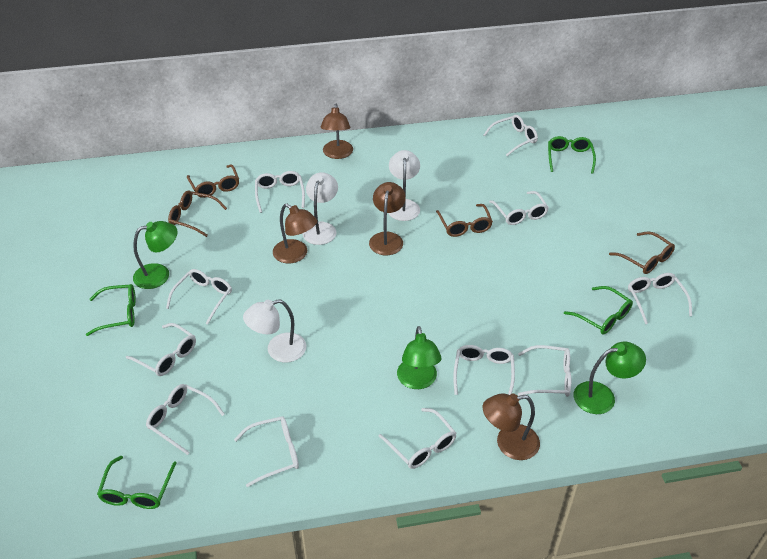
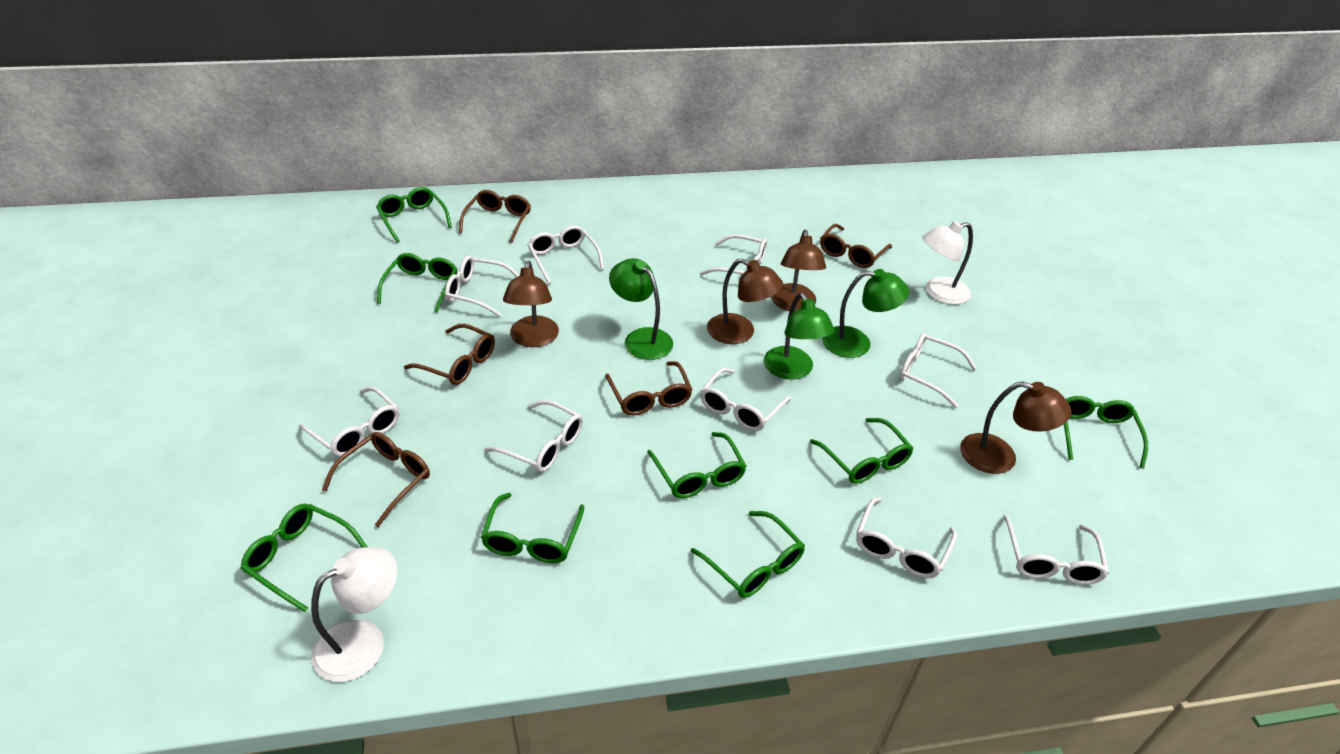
brown glasses: 4 -> 5
green glasses: 4 -> 8
white glasses: 11 -> 9
white lamp: 3 -> 2

